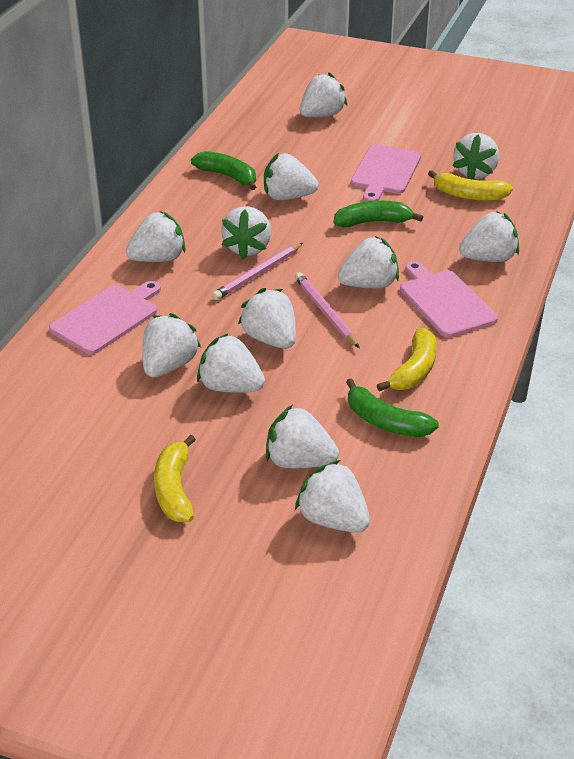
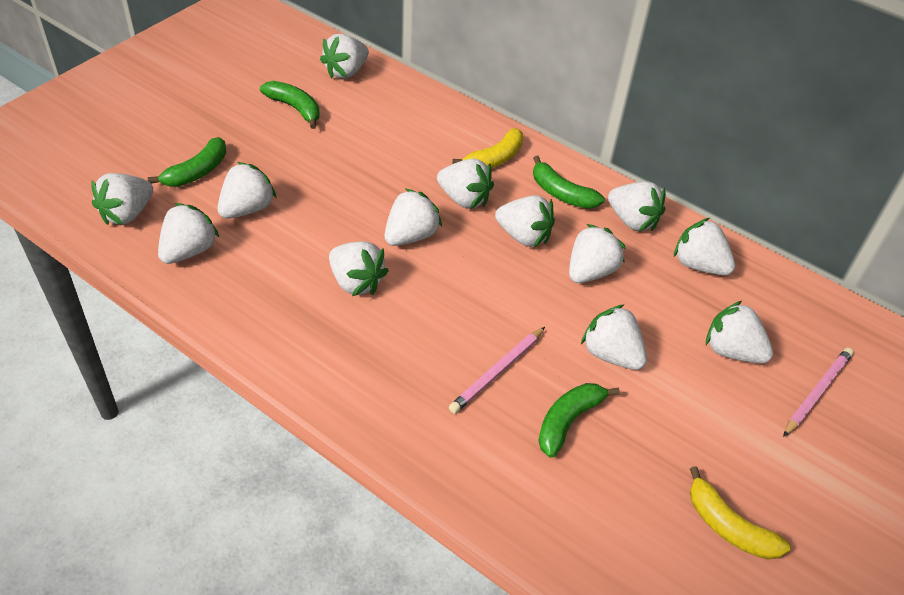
green banana: 3 -> 4
pink cutting board: 3 -> 0
white strawberry: 12 -> 13
yellow banana: 3 -> 2

